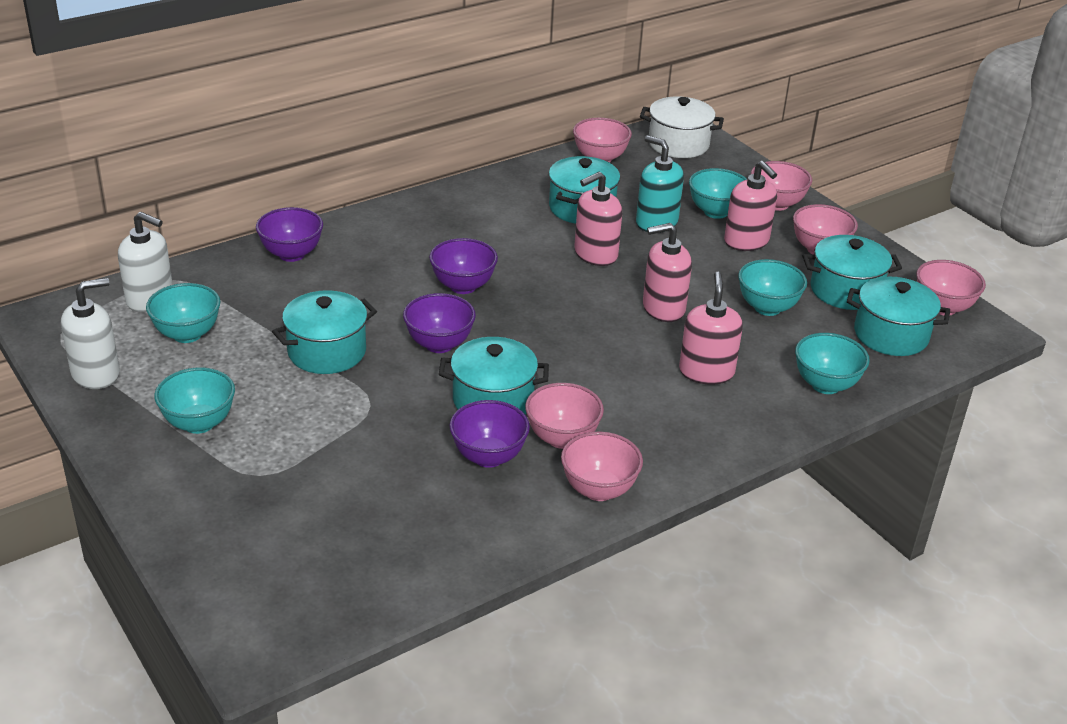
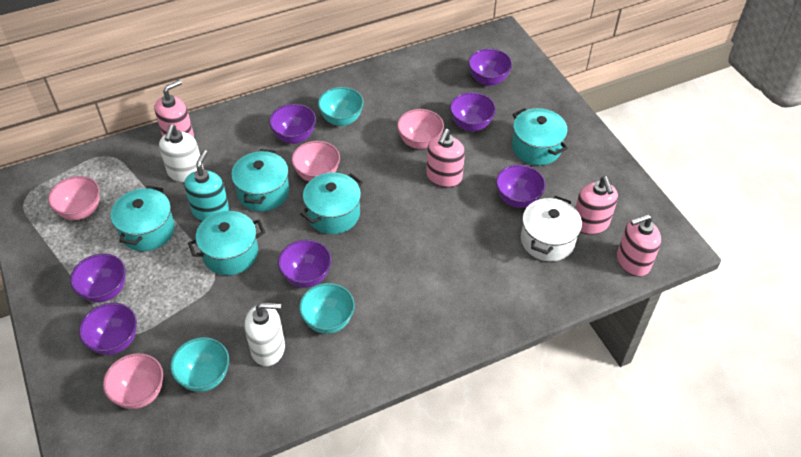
pink bowl: 6 -> 4
purple bowl: 4 -> 7
turquoise bowl: 5 -> 3

